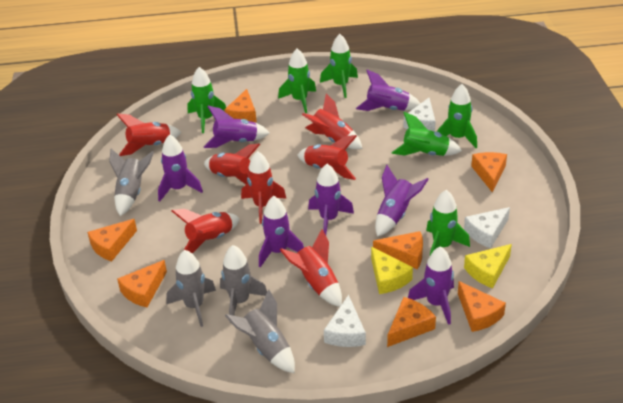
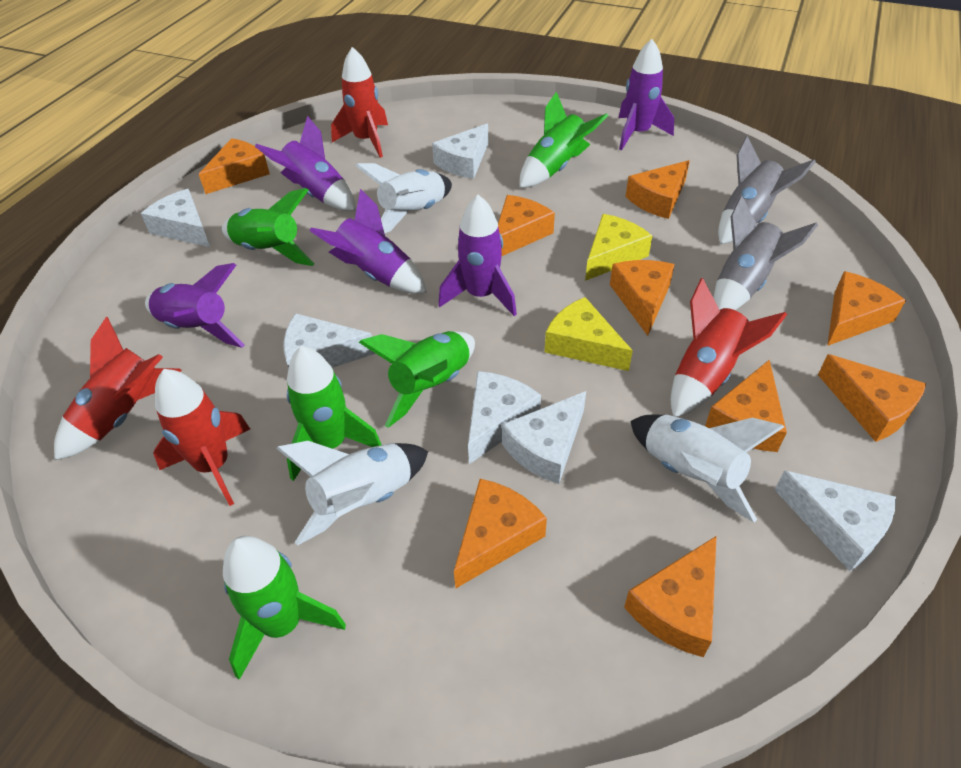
green rocket: 6 -> 5
grey rocket: 4 -> 2
orange cheese: 7 -> 9
purple rocket: 7 -> 5
red rocket: 7 -> 4
white cheese: 3 -> 6
white rocket: 0 -> 3

